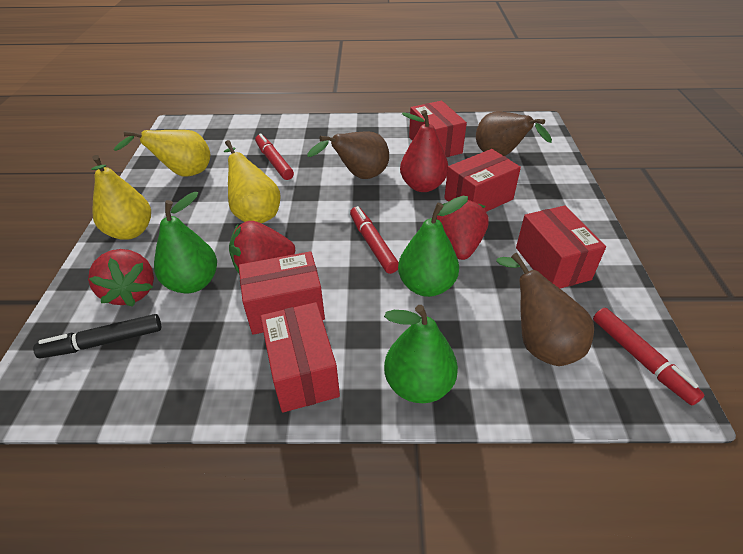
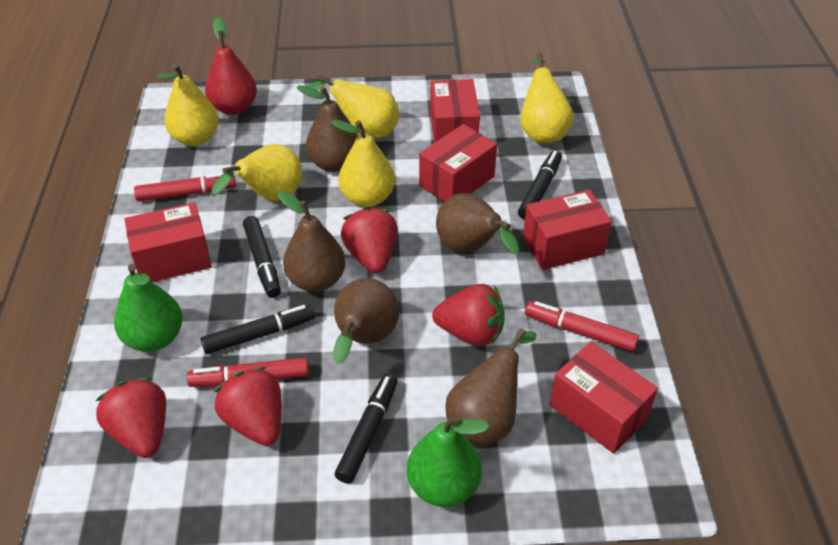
black marker: 1 -> 4
brown pear: 3 -> 5
green pear: 3 -> 2
red strawberry: 3 -> 4
yellow pear: 3 -> 5

